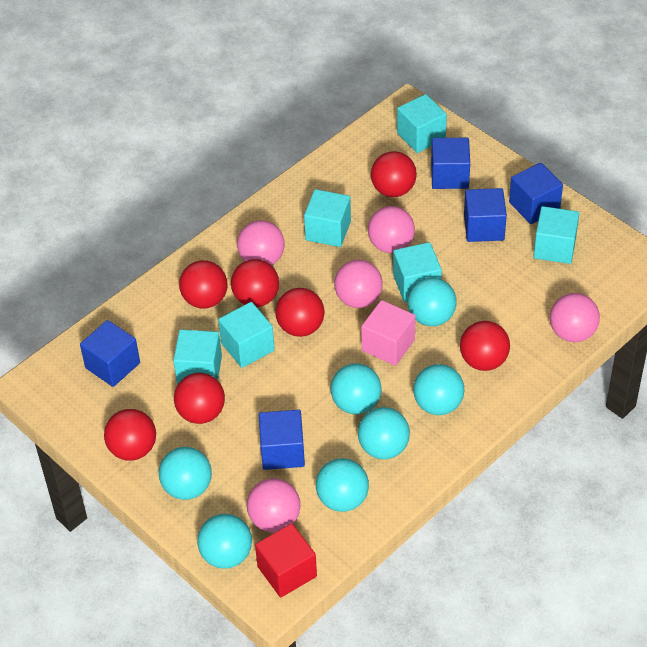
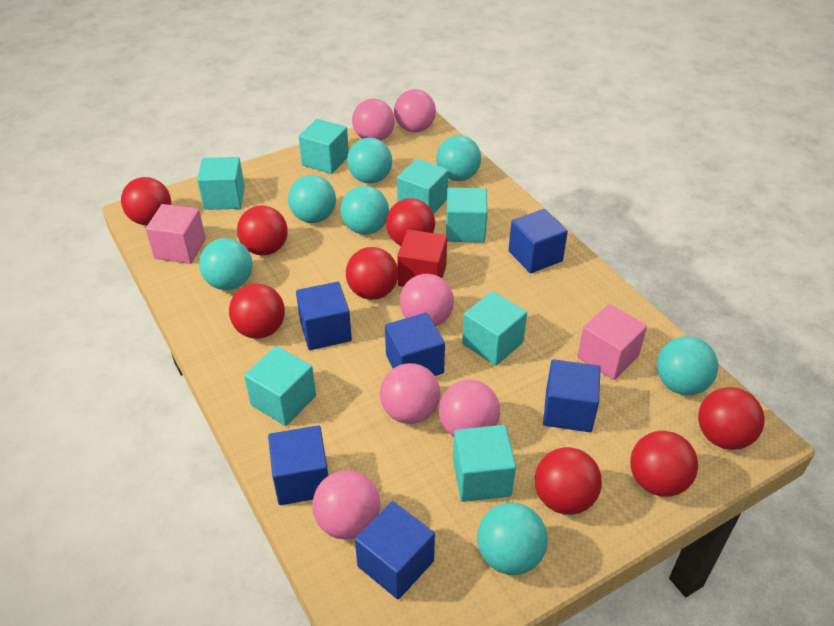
blue cube: 5 -> 6
pink ball: 5 -> 6
pink cube: 1 -> 2
red ball: 7 -> 8
turquoise cube: 6 -> 7

